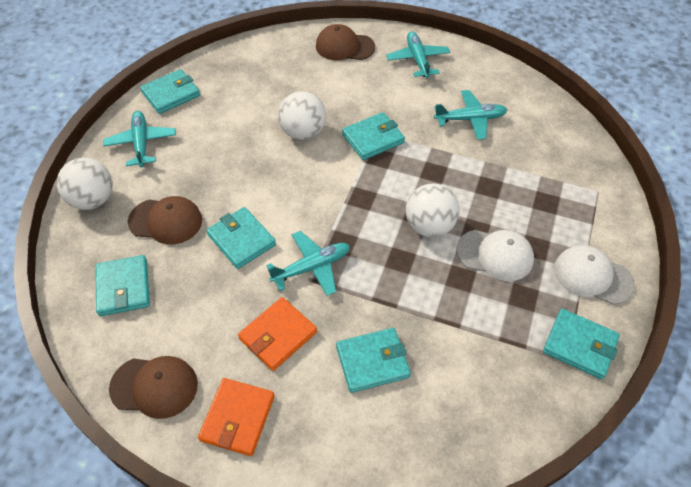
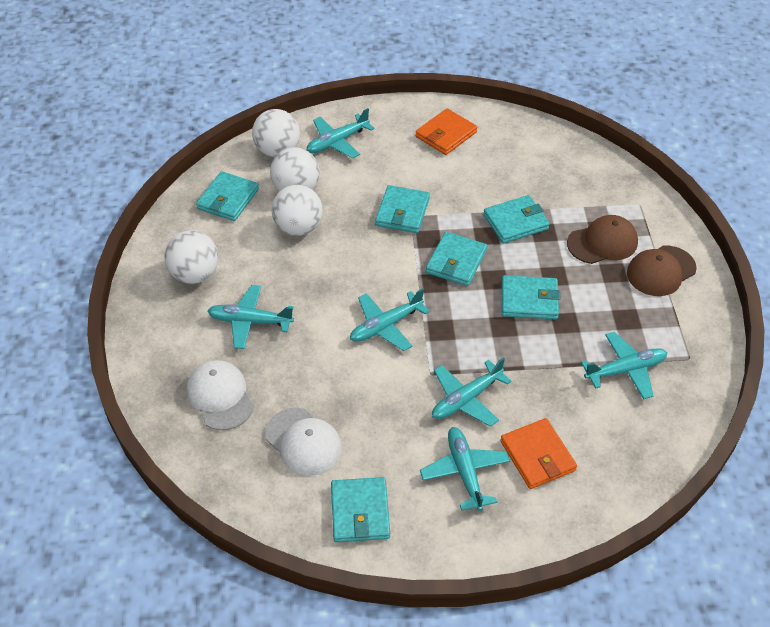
brown cap: 3 -> 2
turquoise plane: 4 -> 6
white ball: 3 -> 4

